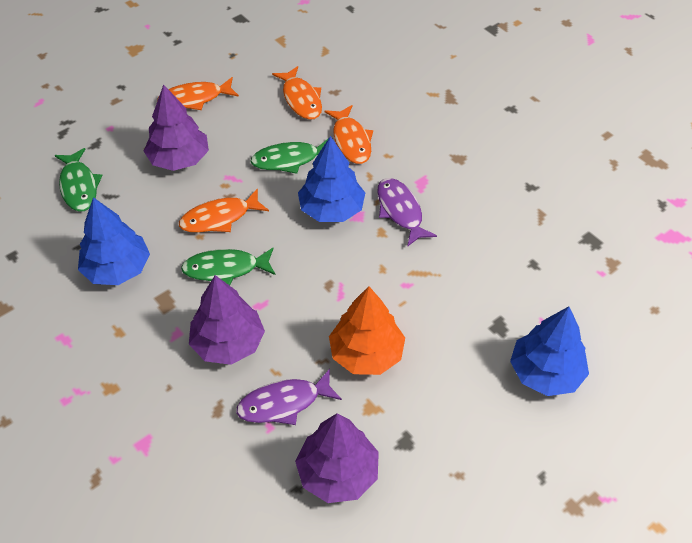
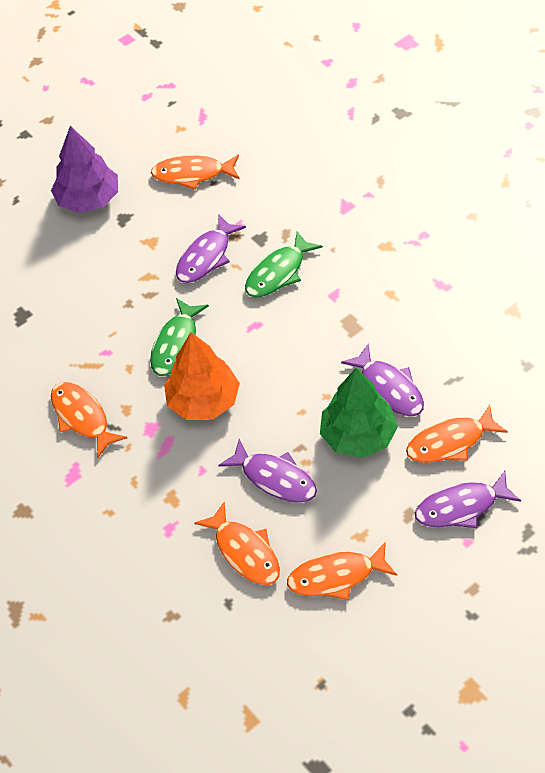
blue tree: 3 -> 0
green fish: 3 -> 2
green tree: 0 -> 1
orange fish: 4 -> 5
purple fish: 2 -> 4
purple tree: 3 -> 1

